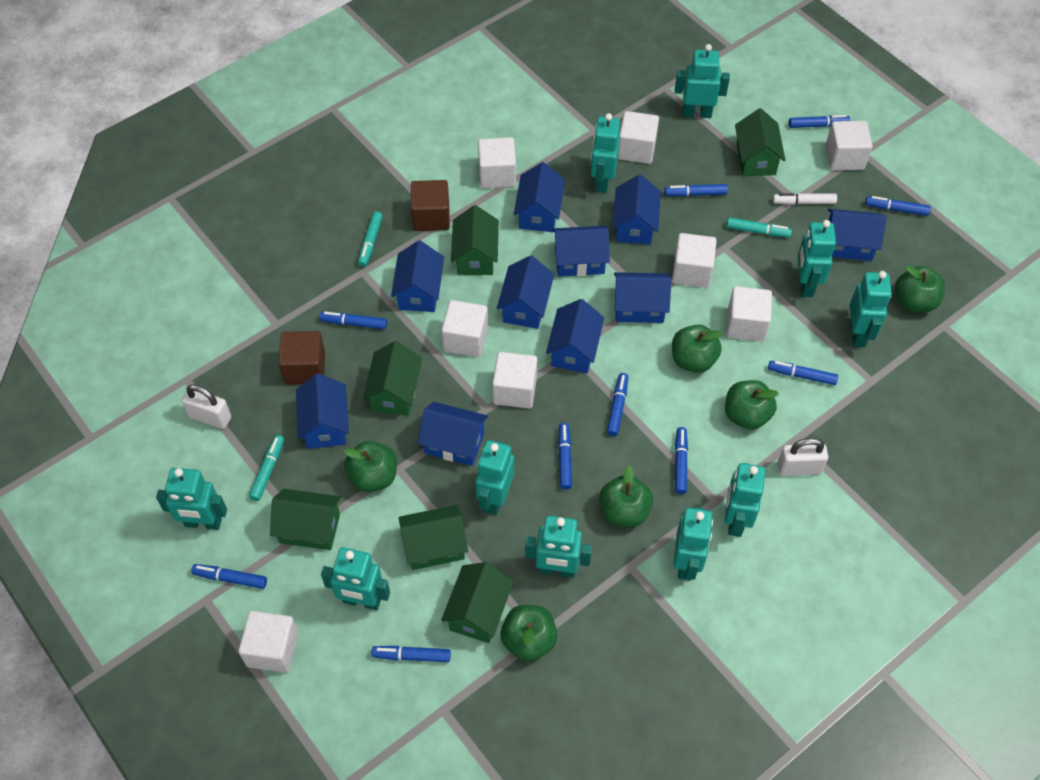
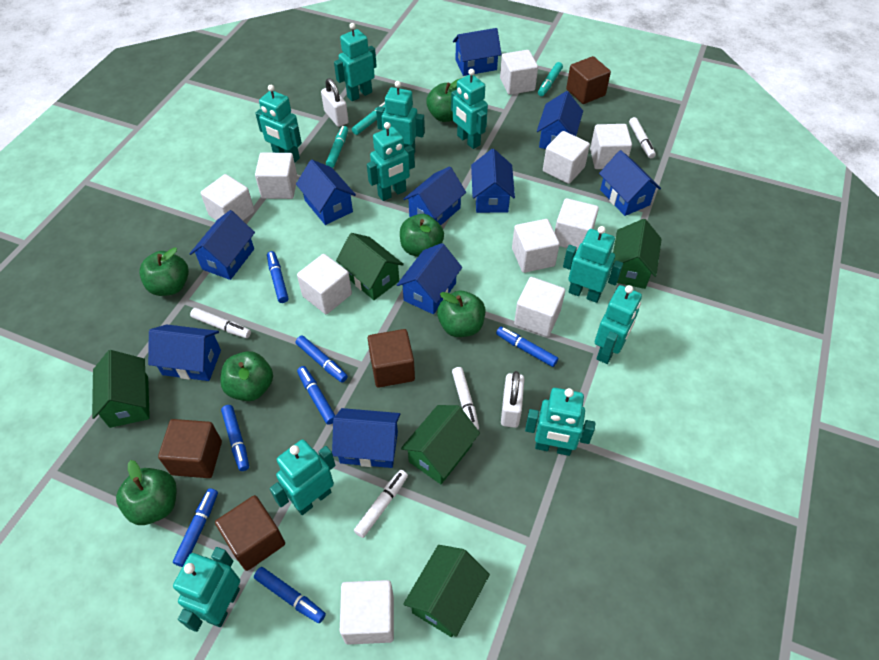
blue marker: 10 -> 7
brown cube: 2 -> 4
green house: 6 -> 5
white cube: 8 -> 10
white marker: 1 -> 4

